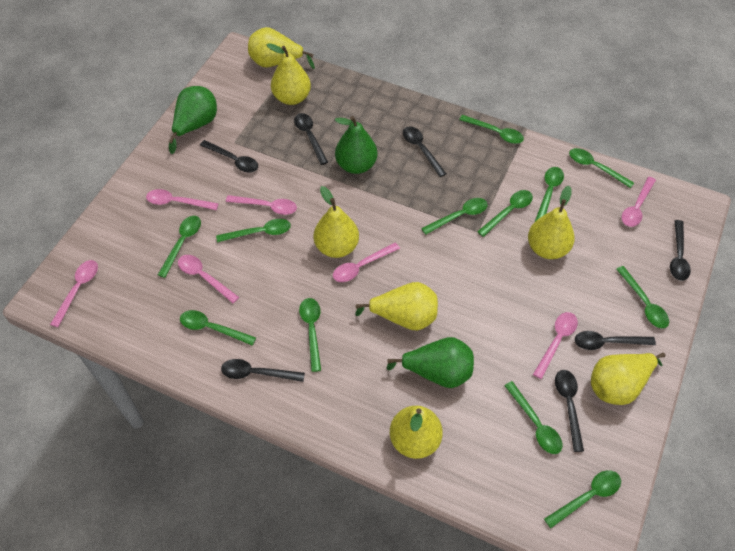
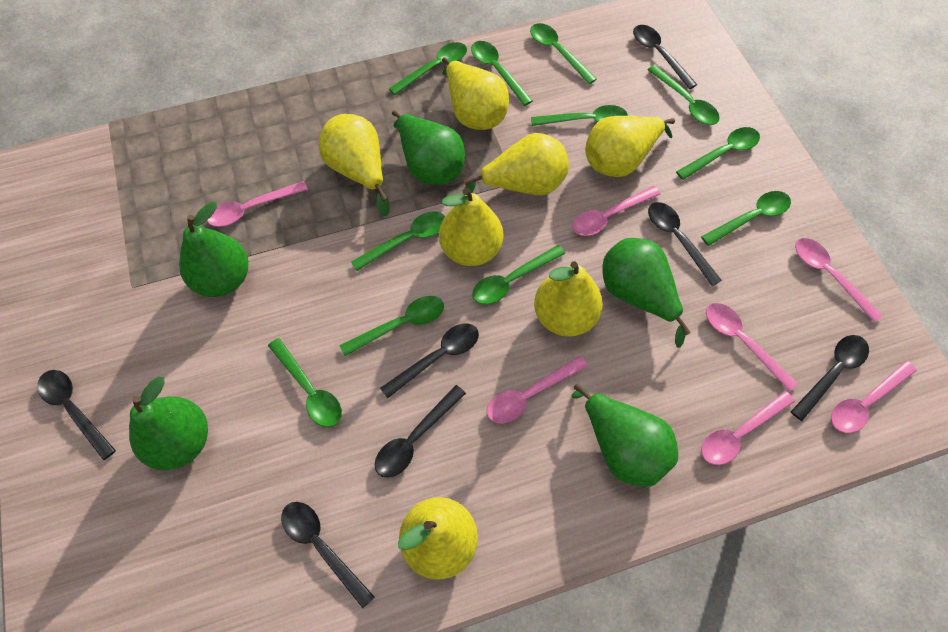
green pear: 3 -> 5
green spoon: 12 -> 11

